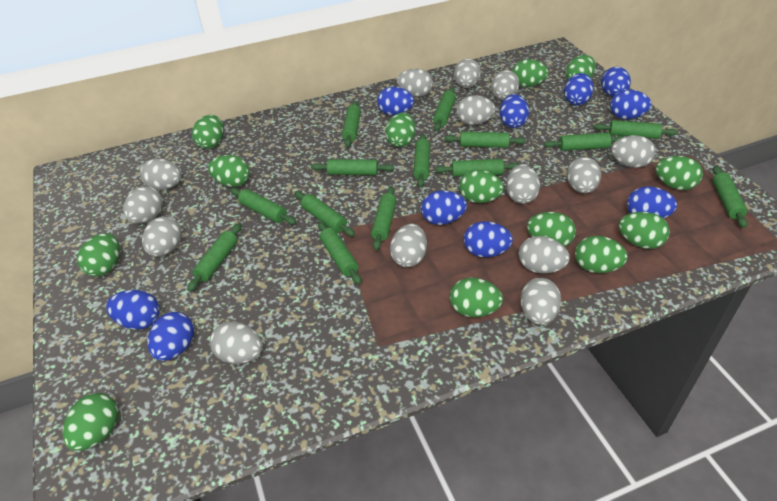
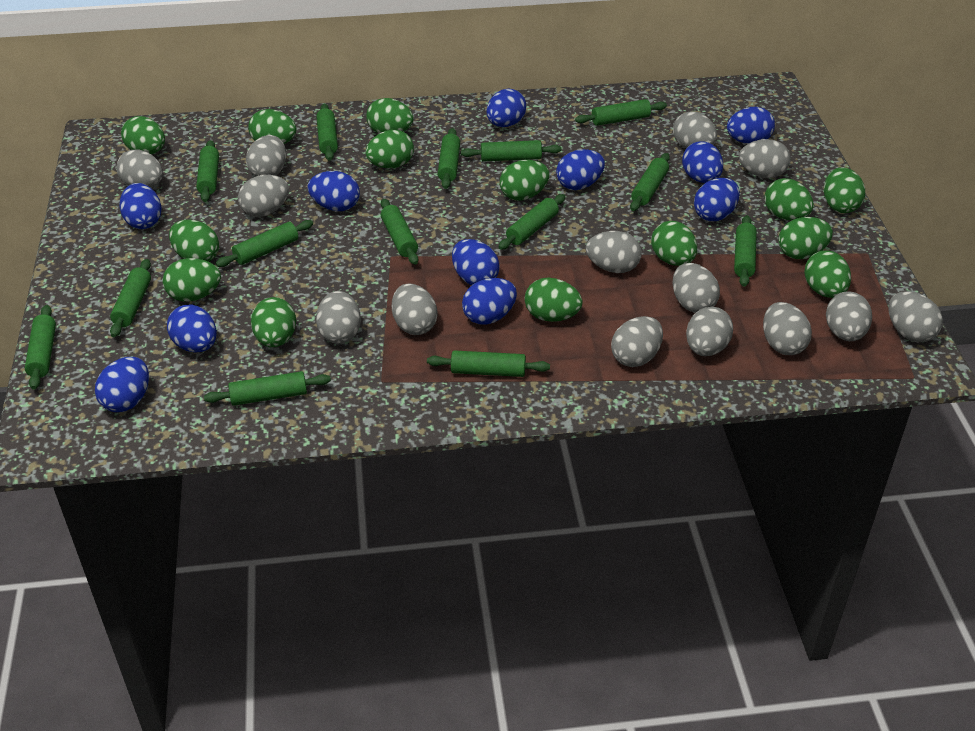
blue egg: 10 -> 11
green egg: 13 -> 14

